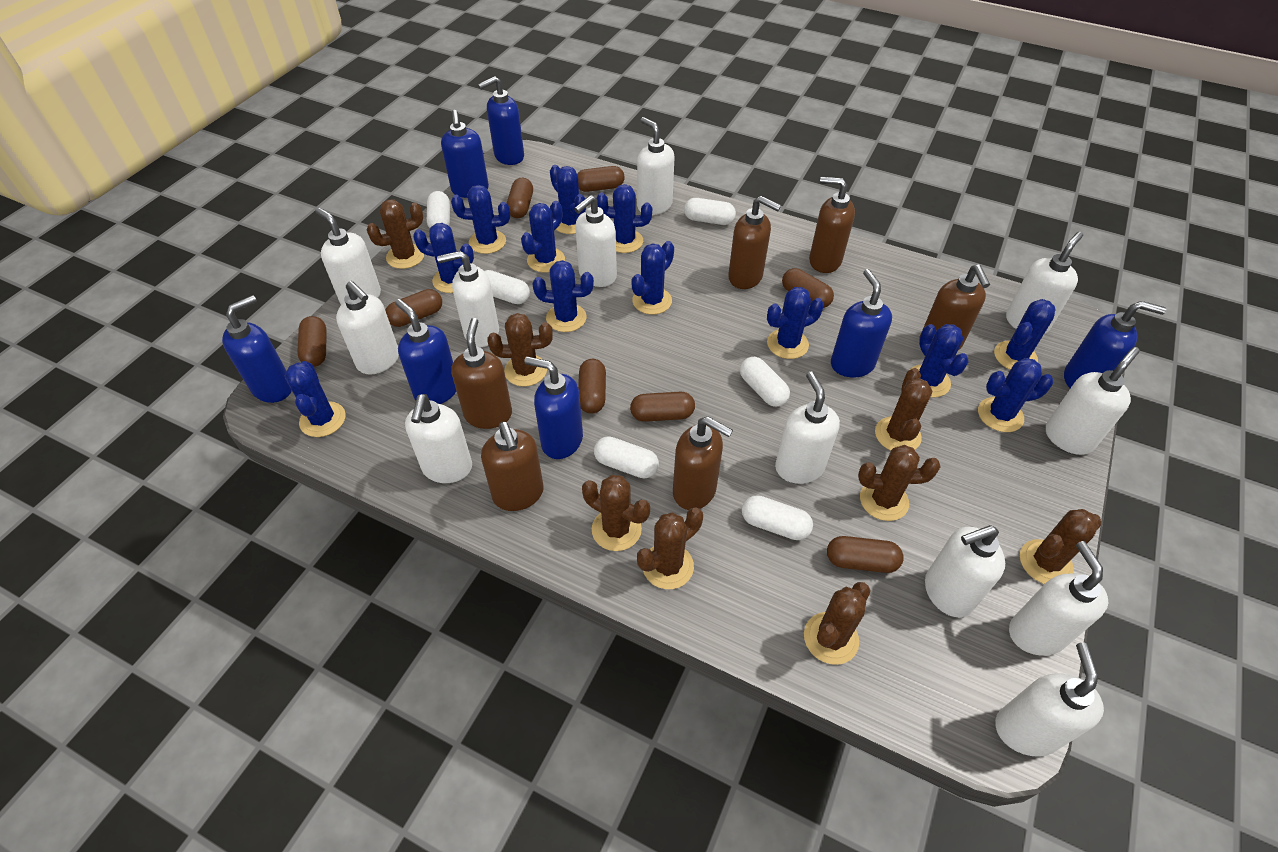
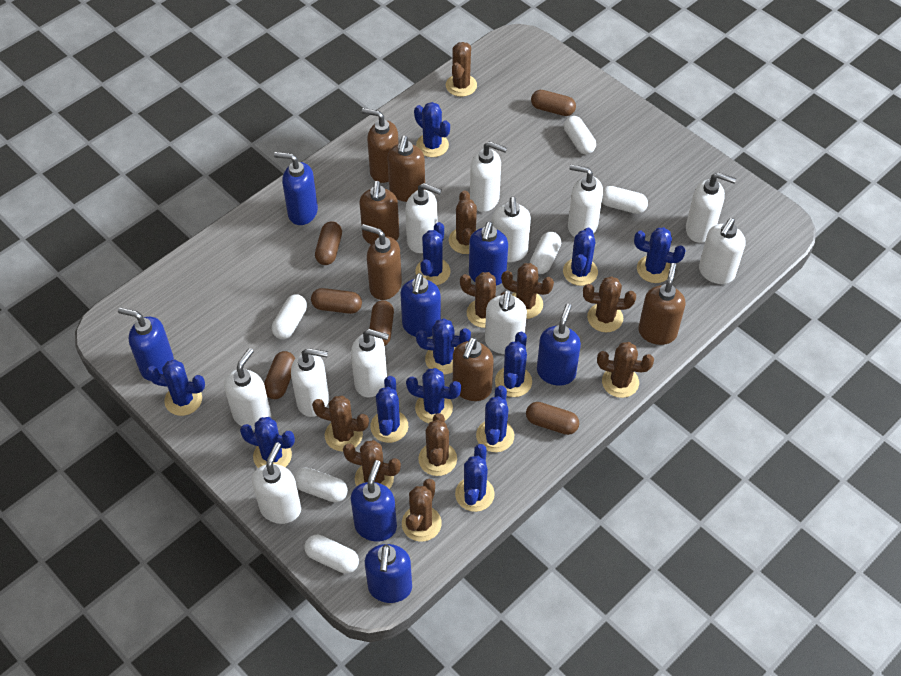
brown cactus: 8 -> 10
brown capsule: 8 -> 6
white soap dispenser: 12 -> 11

